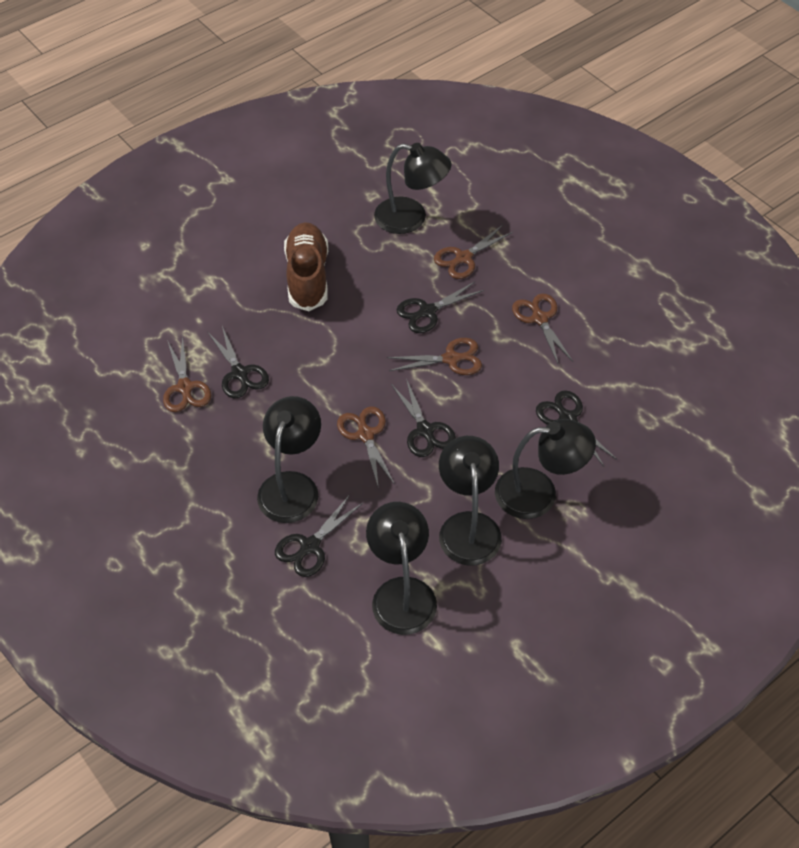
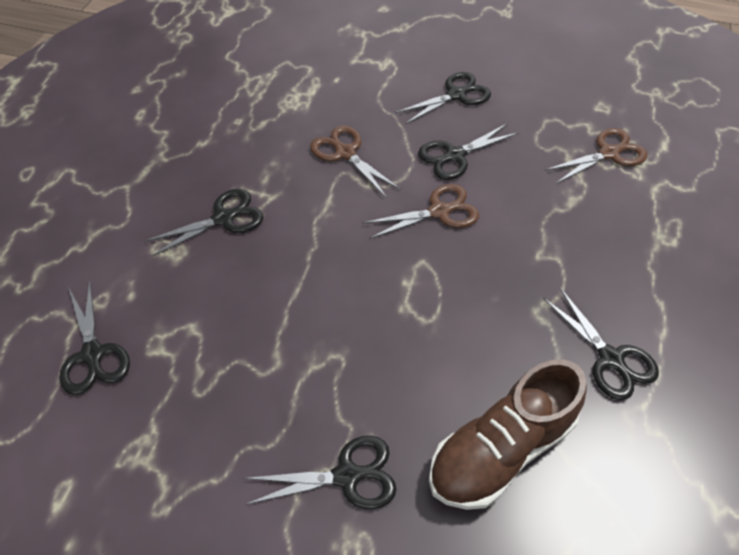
black lamp: 5 -> 0
black scissors: 5 -> 6
brown scissors: 5 -> 3

